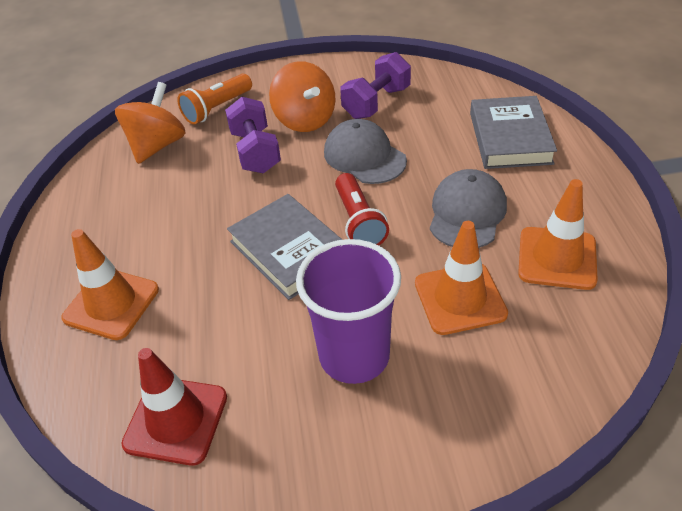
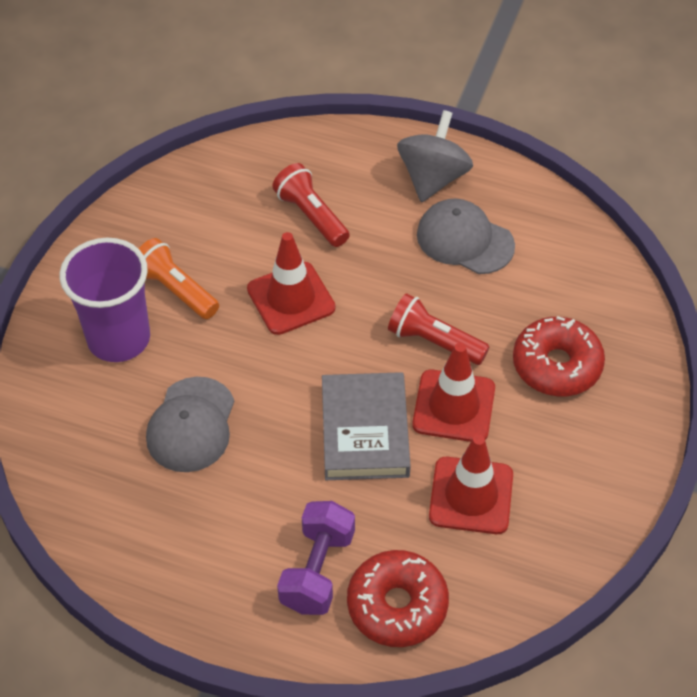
grey book: 2 -> 1
grey spinning top: 0 -> 1
orange spinning top: 2 -> 0
orange traffic cone: 3 -> 0
purple dumbbell: 2 -> 1
red donut: 0 -> 2
red flashlight: 1 -> 2
red traffic cone: 1 -> 3

